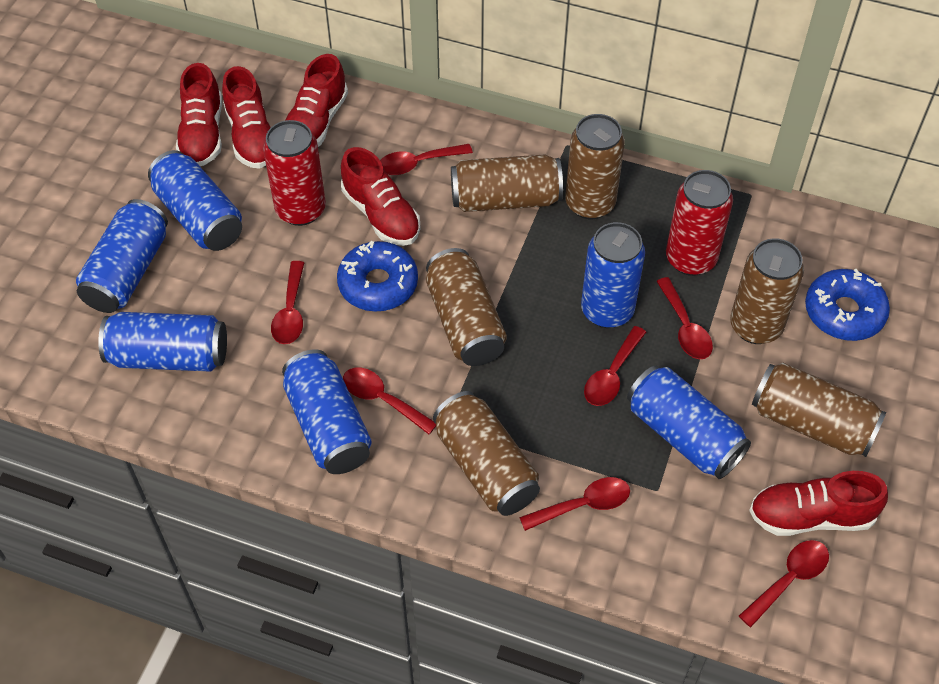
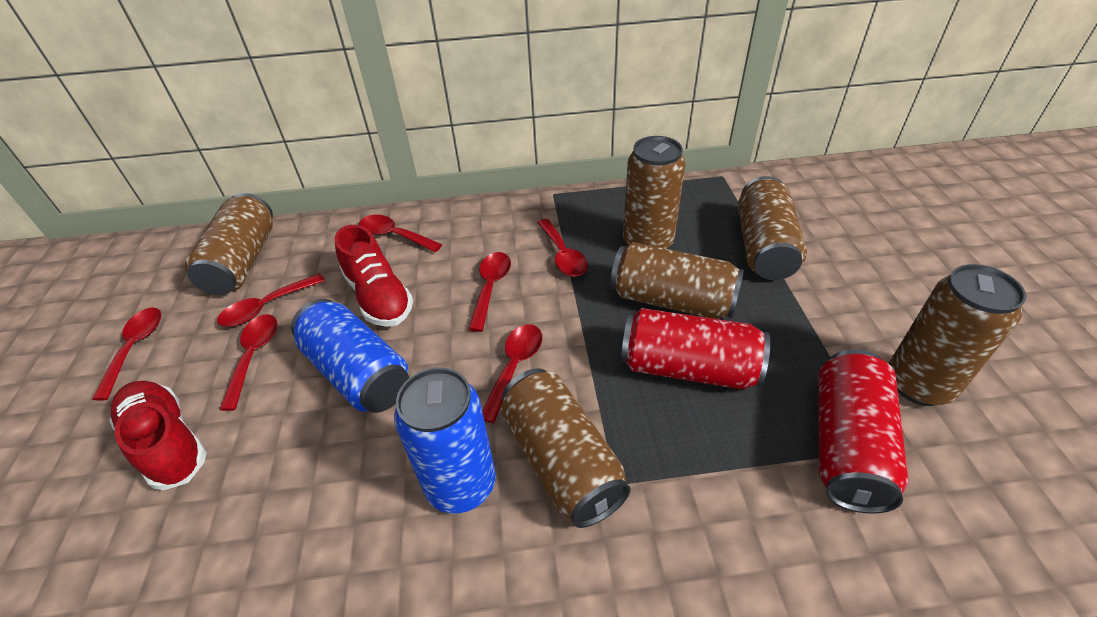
blue can: 6 -> 2
blue donut: 2 -> 0
red shoe: 5 -> 2

